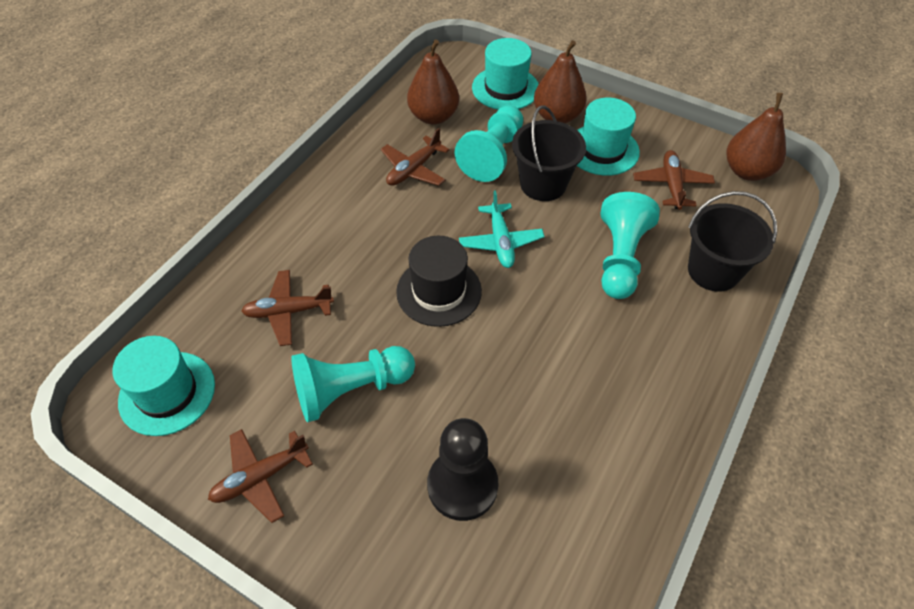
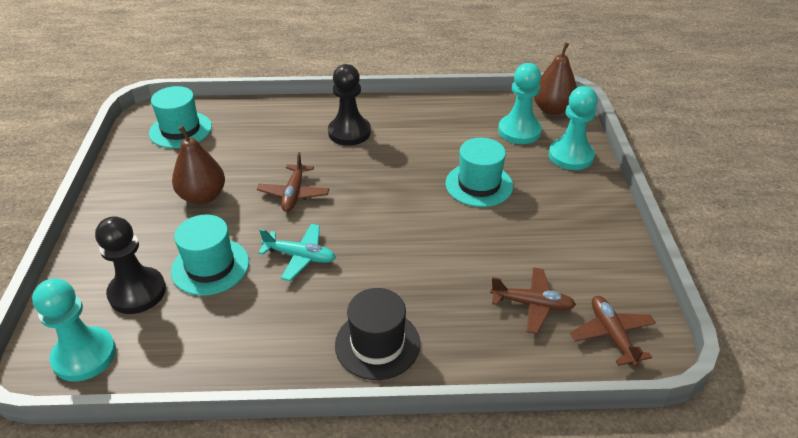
black bucket: 2 -> 0
black pawn: 1 -> 2
brown pear: 3 -> 2
brown plane: 4 -> 3

